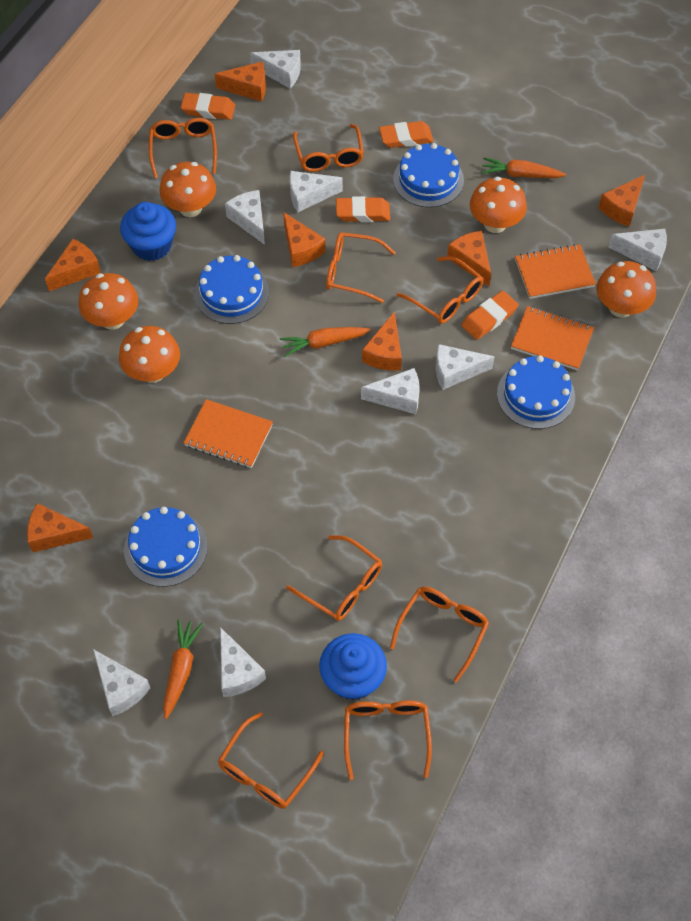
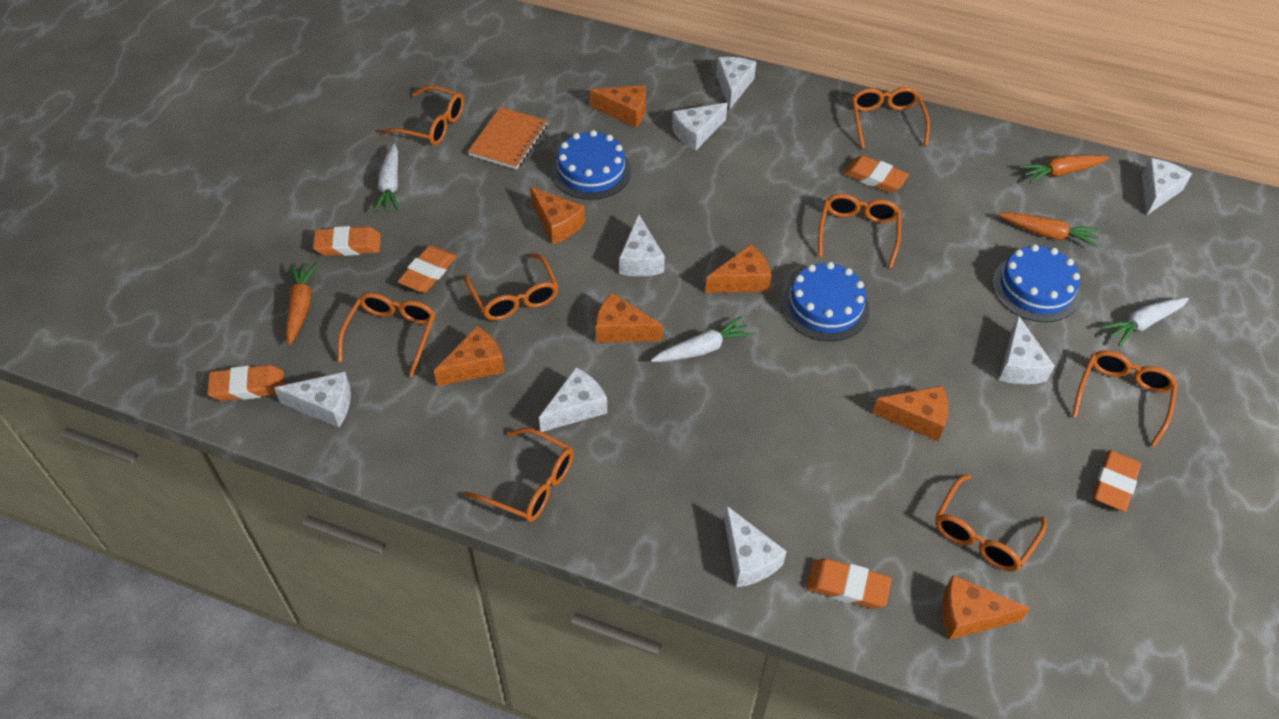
blue cake: 4 -> 3
blue cupcake: 2 -> 0
orange eraser: 4 -> 6
orange mushroom: 5 -> 0
orange notebook: 3 -> 1
white carrot: 0 -> 3

